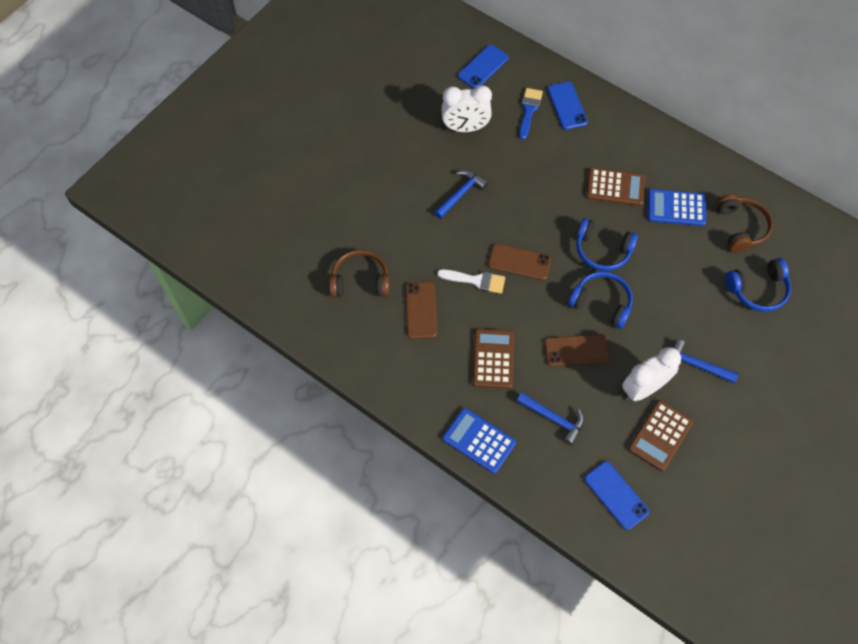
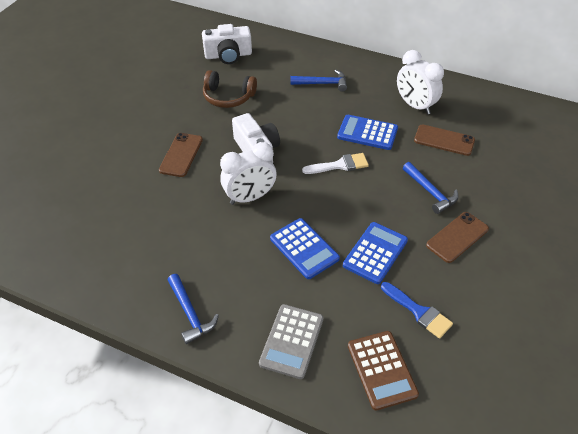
blue calculator: 2 -> 3
blue headphones: 3 -> 0
blue phone: 3 -> 0
brown calculator: 3 -> 1
brown headphones: 2 -> 1
grey calculator: 0 -> 1
white camera: 0 -> 2

